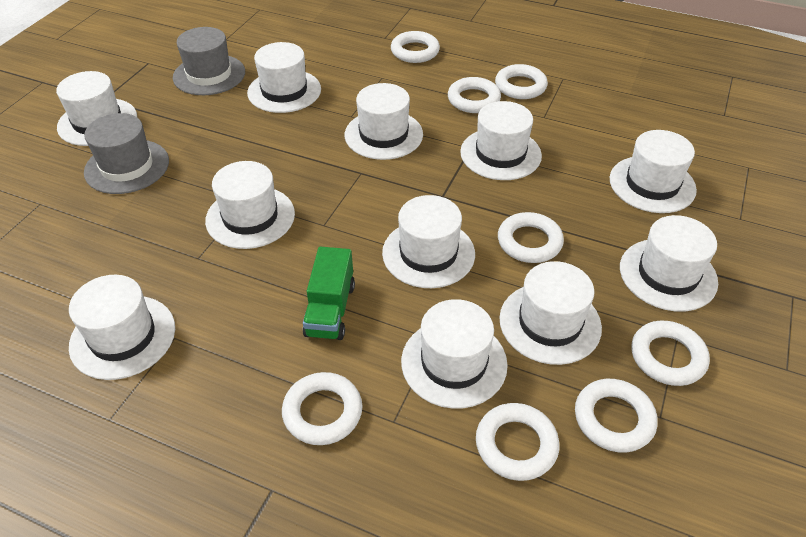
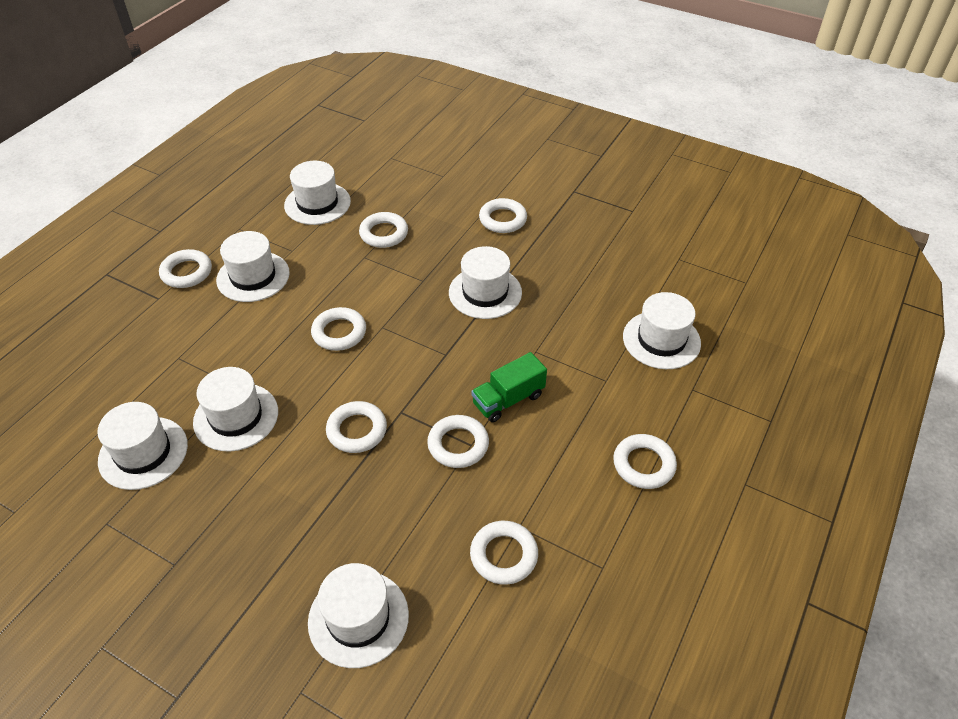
grey hat: 2 -> 0
white hat: 11 -> 7

